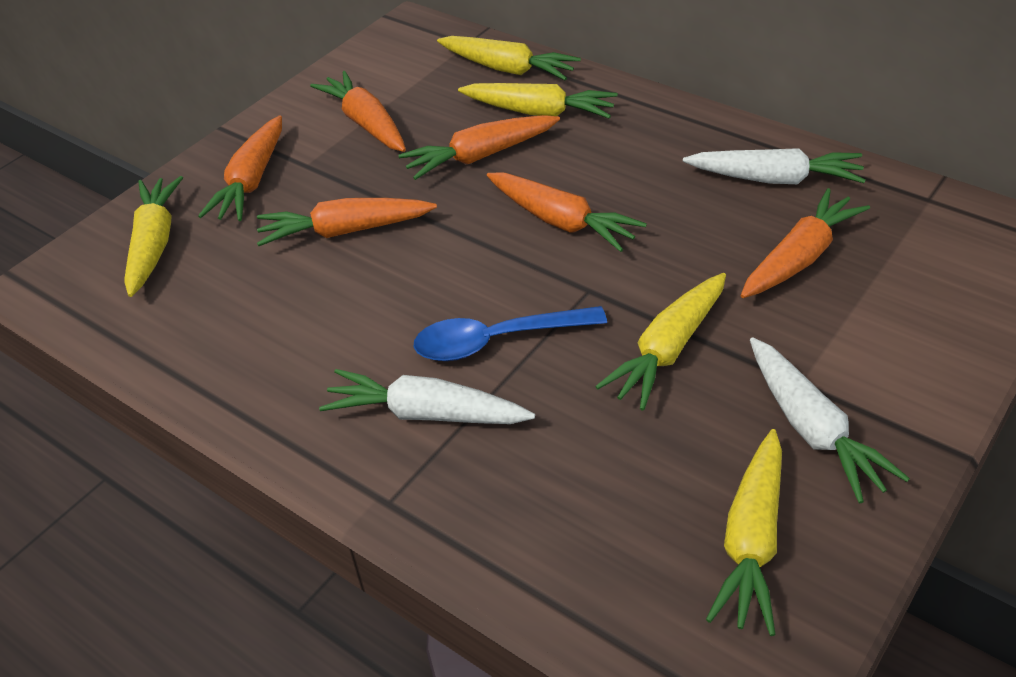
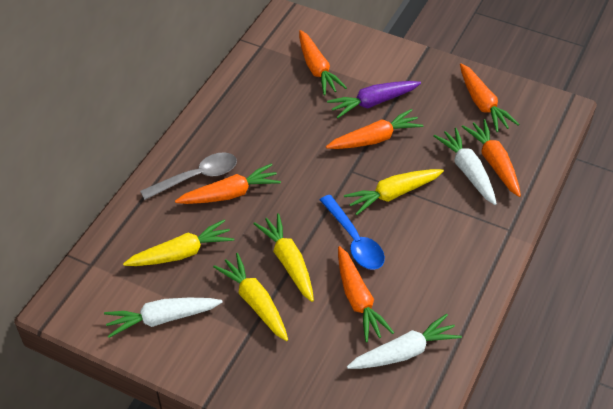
grey spoon: 0 -> 1
purple carrot: 0 -> 1
yellow carrot: 5 -> 4

